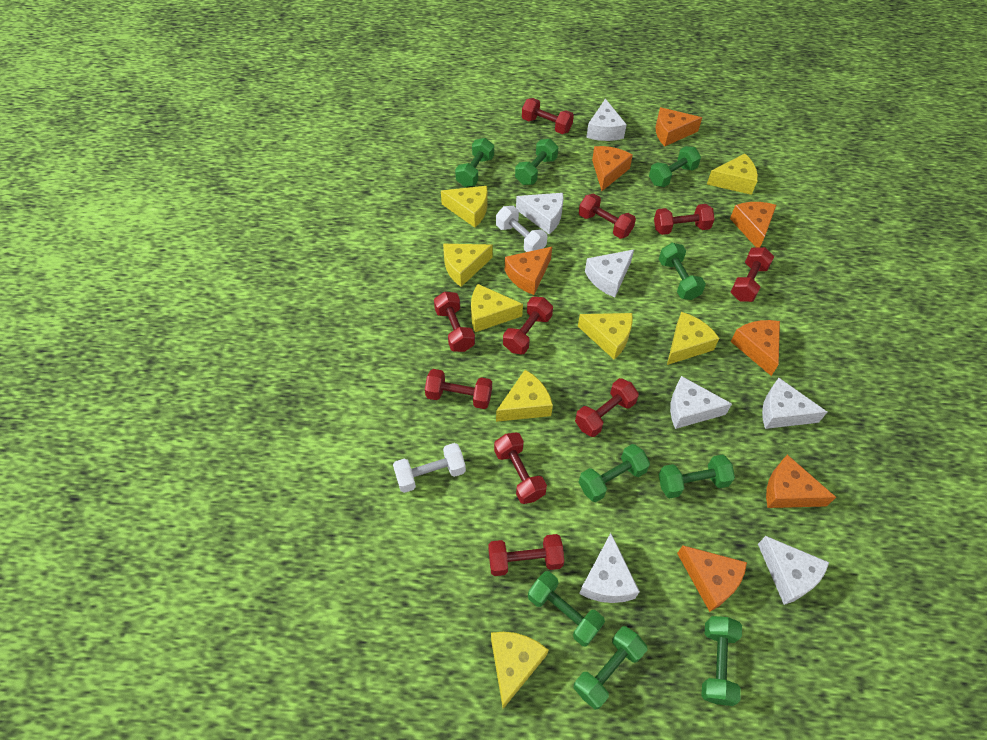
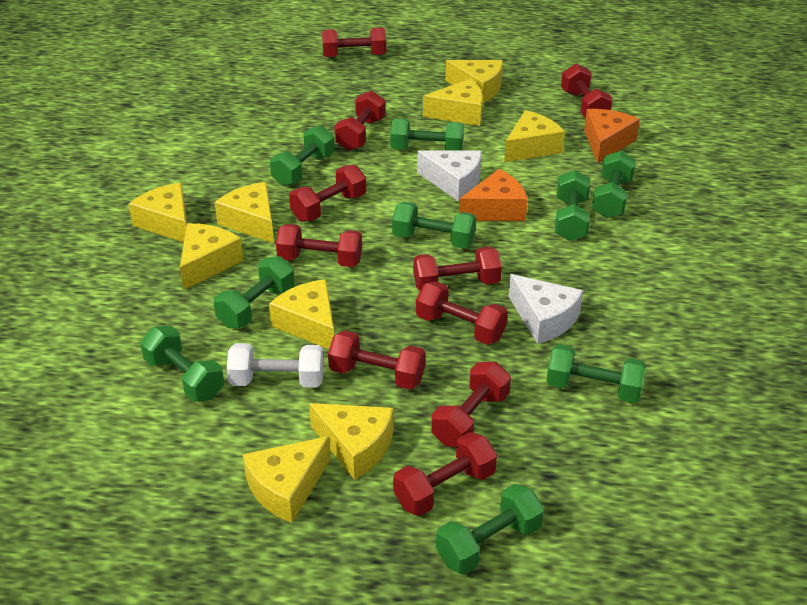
orange cheese: 7 -> 2
white cheese: 7 -> 2
white dumbbell: 2 -> 1
yellow cheese: 8 -> 9

